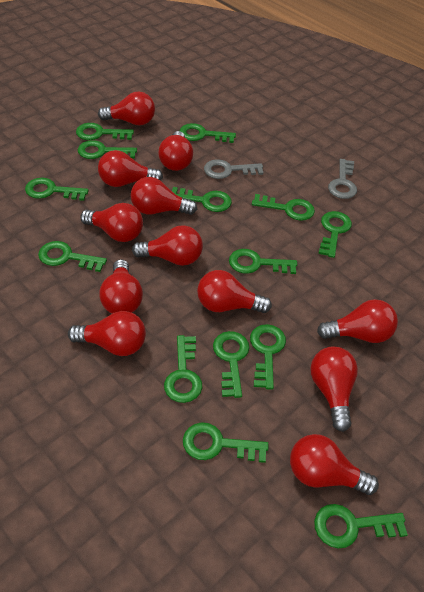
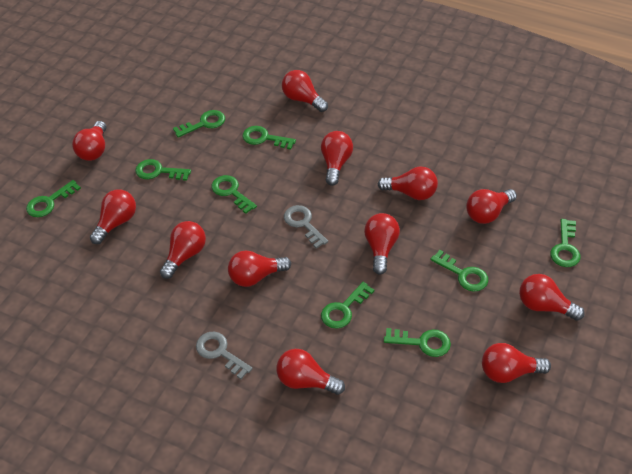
green key: 14 -> 9

